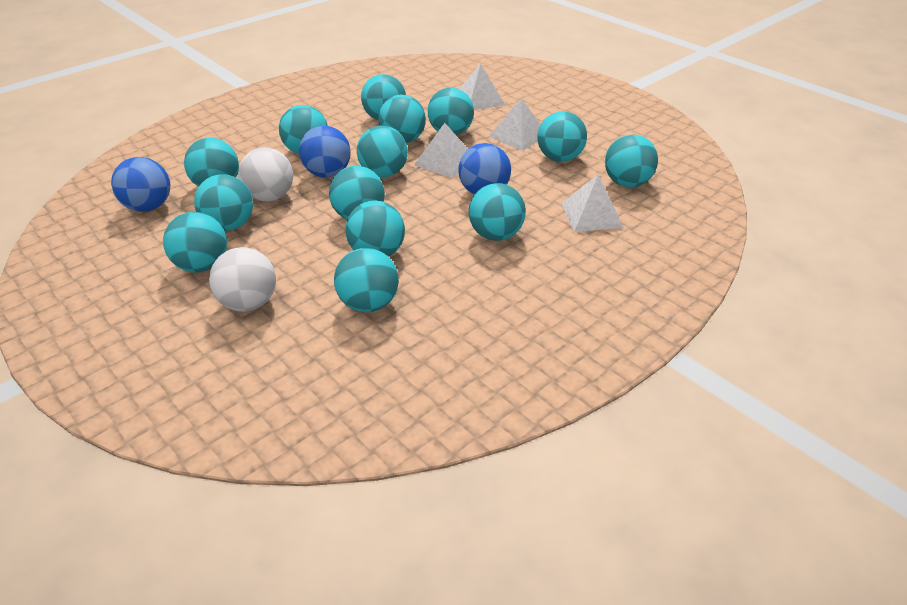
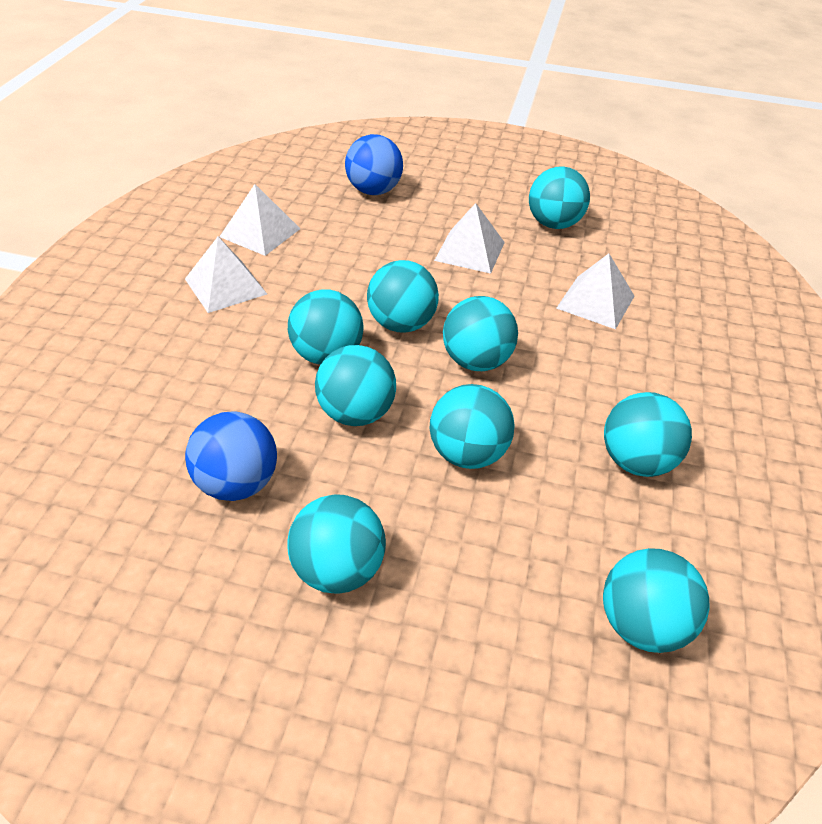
blue ball: 3 -> 2
turquoise ball: 14 -> 9
white ball: 2 -> 0

